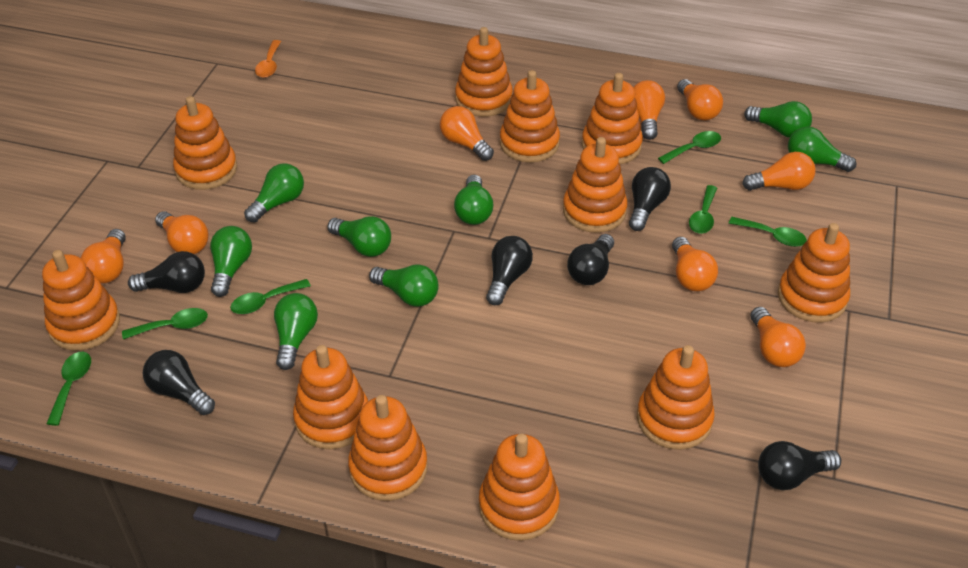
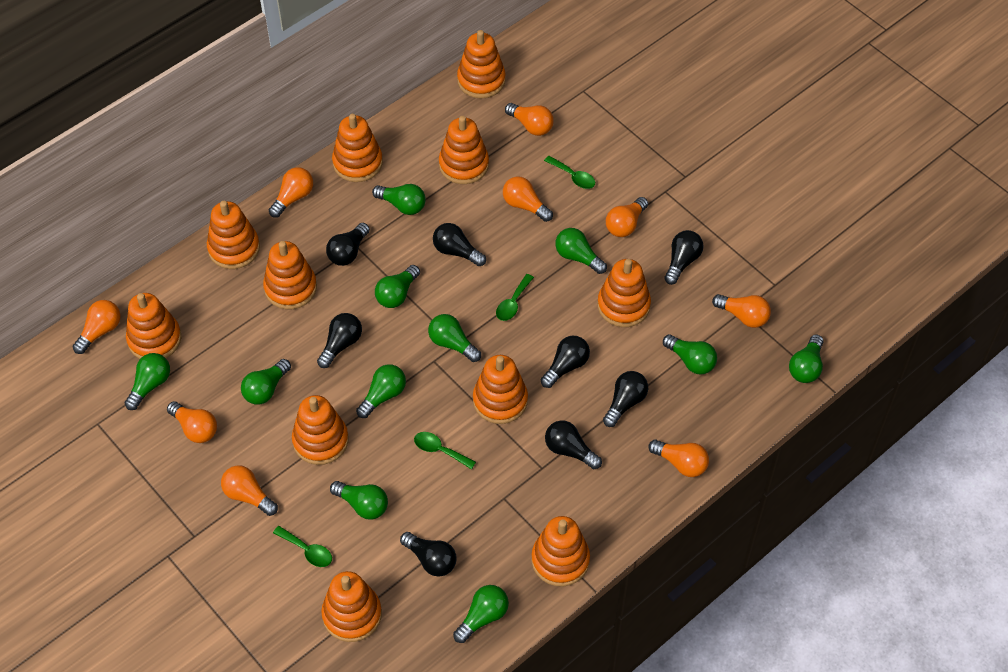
black light bulb: 6 -> 8
green light bulb: 8 -> 11
green spoon: 6 -> 4
orange light bulb: 8 -> 9
orange spoon: 1 -> 0

